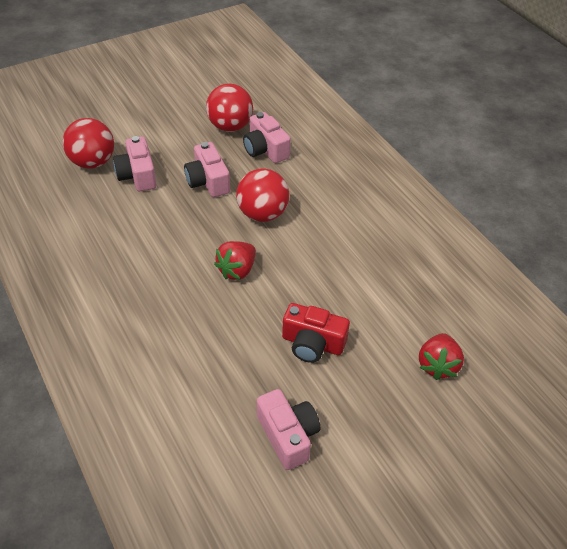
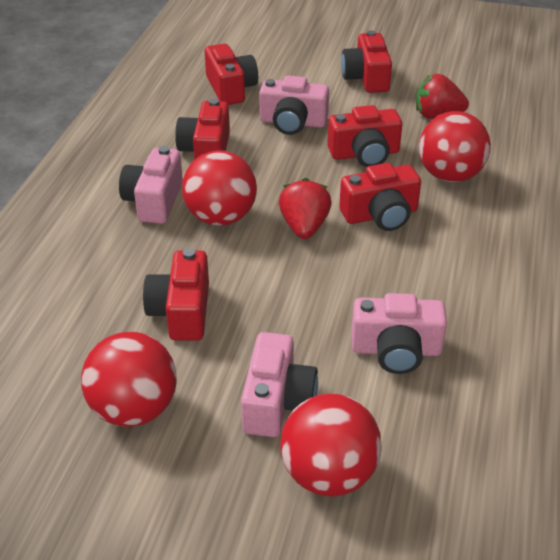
red ball: 3 -> 4
red camera: 1 -> 6

